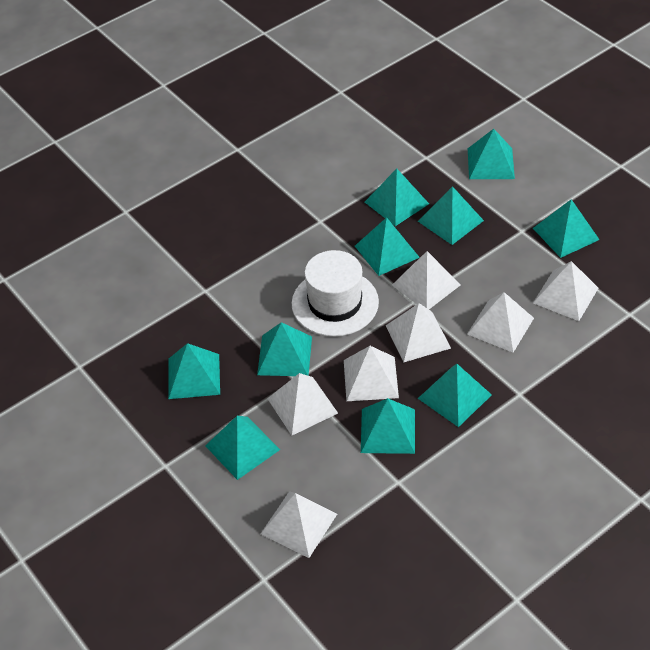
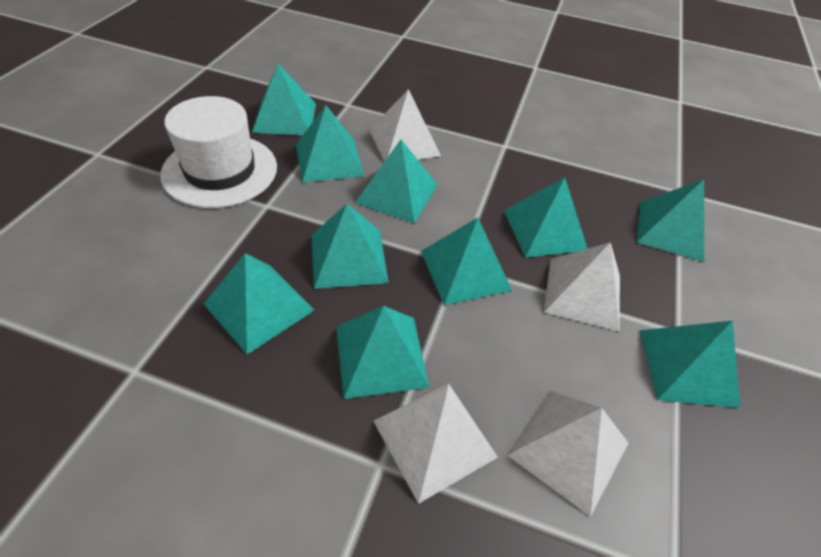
white pyramid: 7 -> 4

